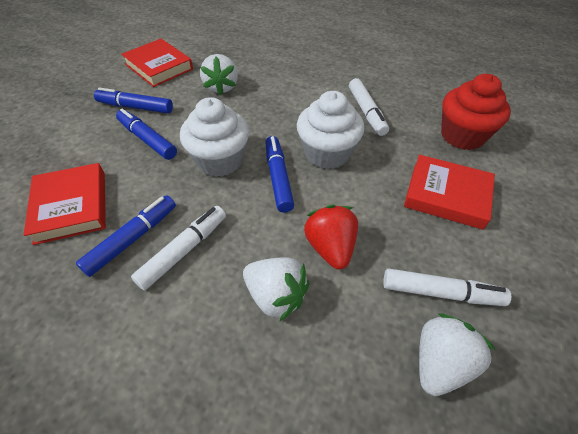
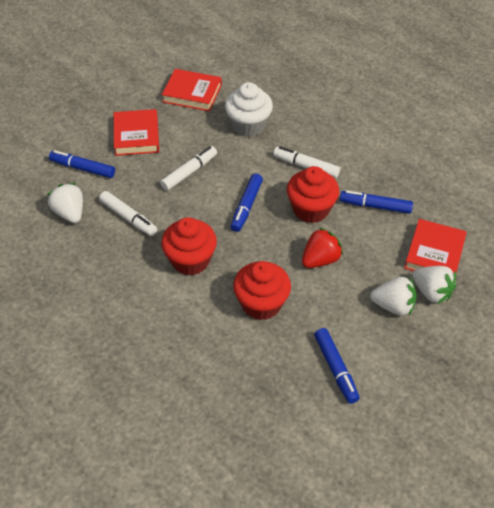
red cupcake: 1 -> 3
white cupcake: 2 -> 1

